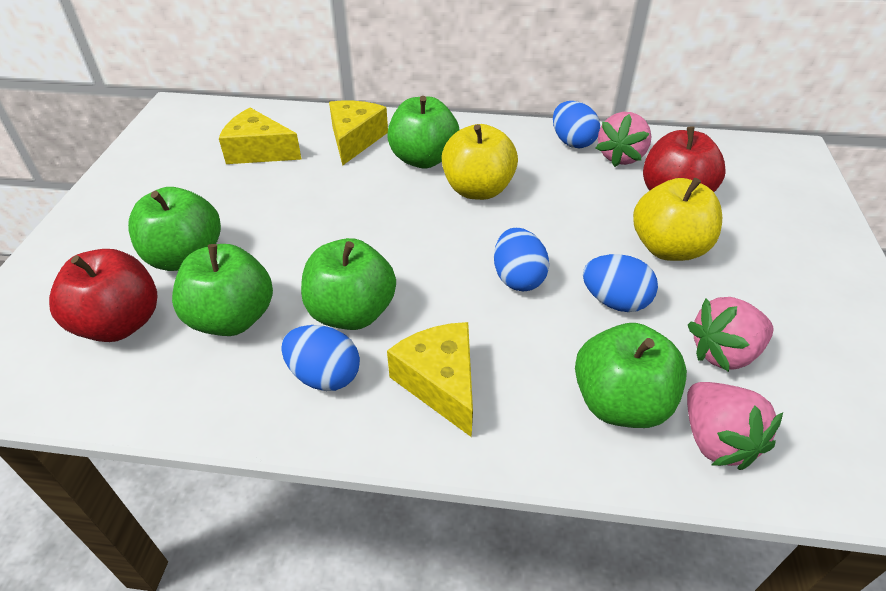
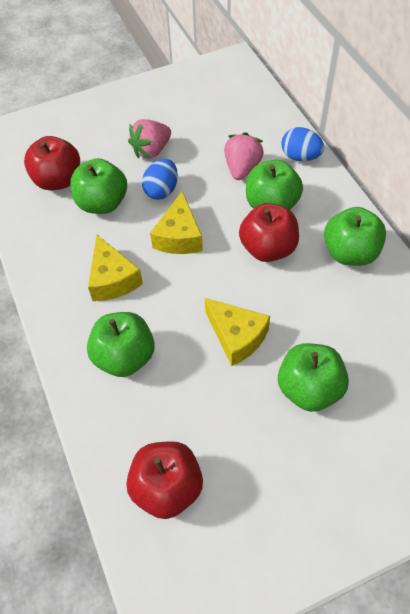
blue egg: 4 -> 2
pink strawberry: 3 -> 2
red apple: 2 -> 3
yellow apple: 2 -> 0

